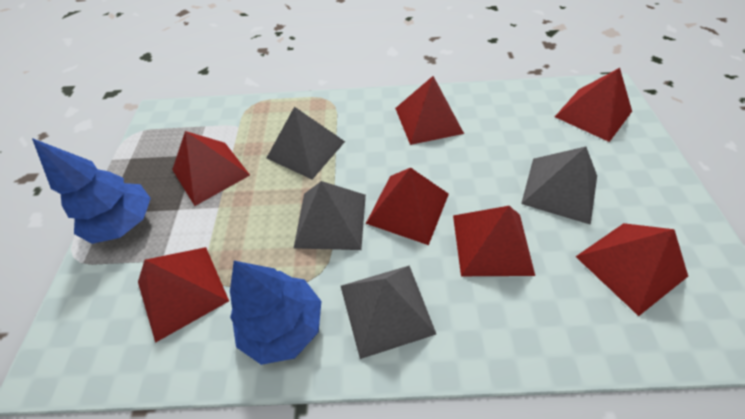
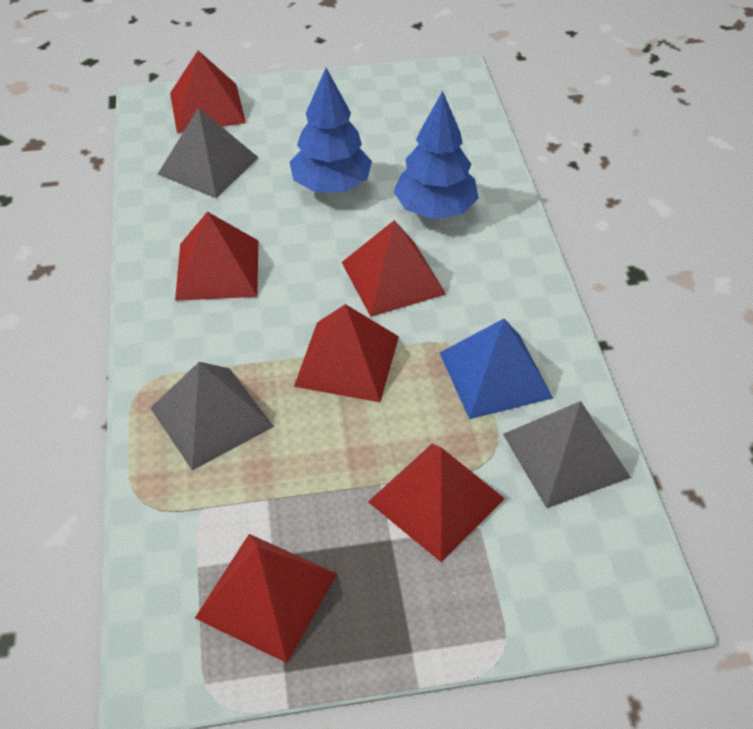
blue pyramid: 0 -> 1
grey pyramid: 4 -> 3
red pyramid: 7 -> 6

